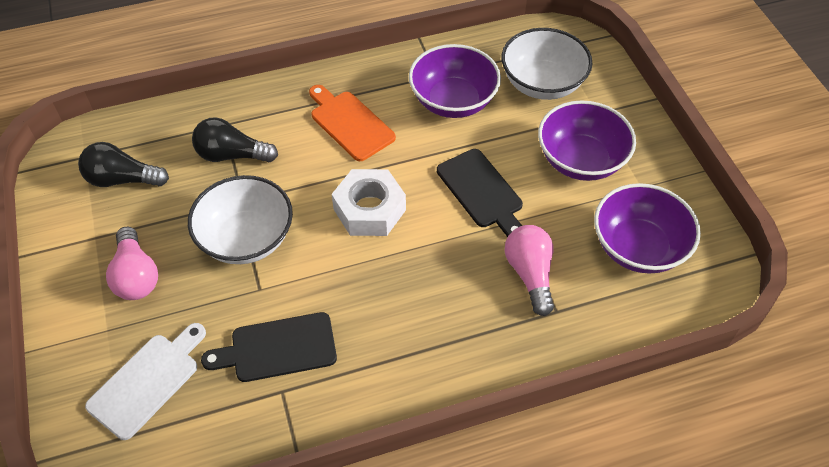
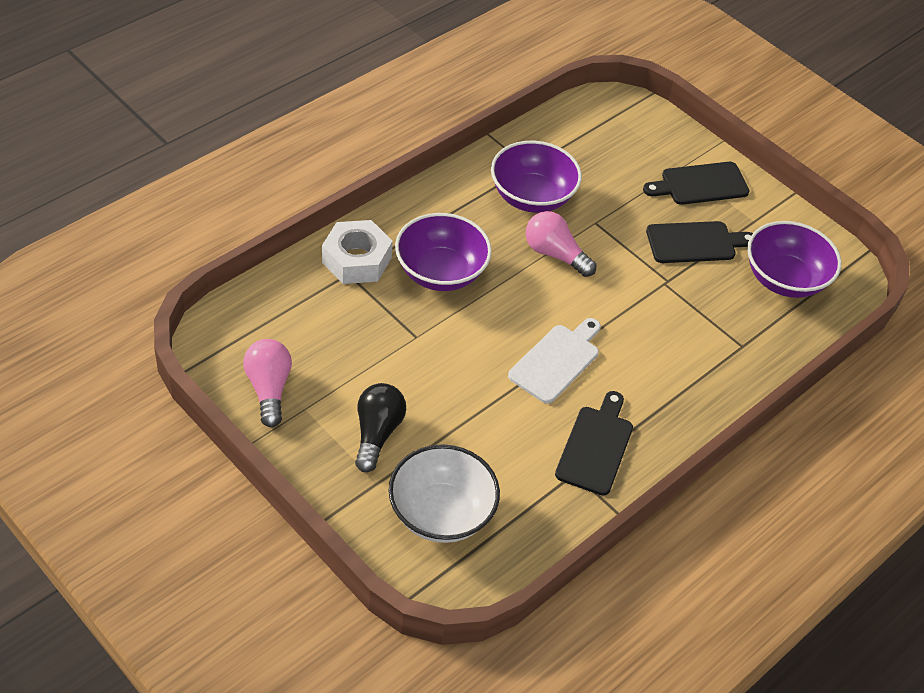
black cutting board: 2 -> 3
black light bulb: 2 -> 1
orange cutting board: 1 -> 0
white bowl: 2 -> 1

